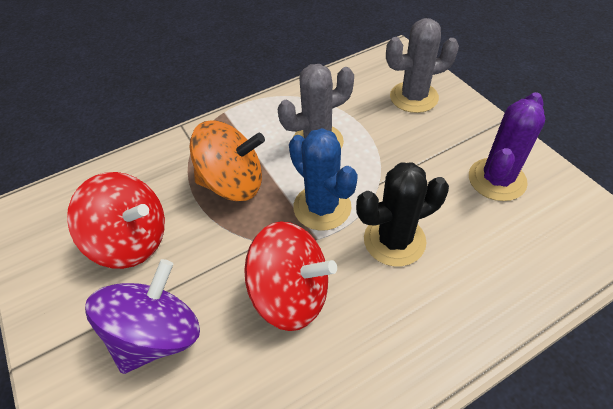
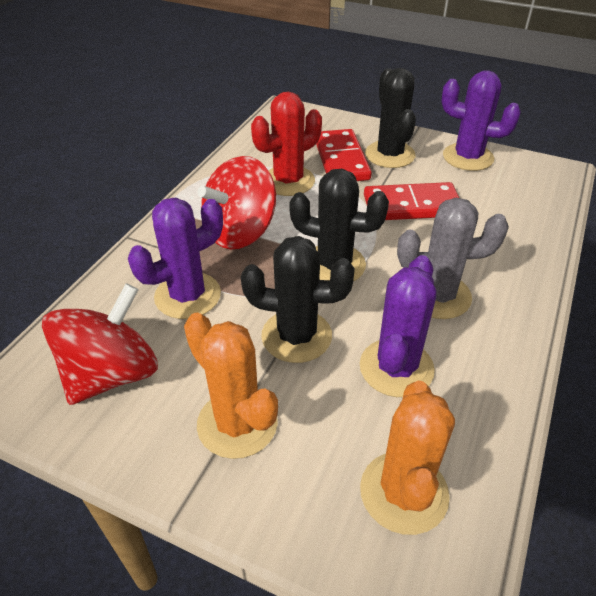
black cactus: 1 -> 3
blue cactus: 1 -> 0
grey cactus: 2 -> 1
orange cactus: 0 -> 2
orange spinning top: 1 -> 0
purple cactus: 1 -> 3
purple spinning top: 1 -> 0
red cactus: 0 -> 1
red domino: 0 -> 2

